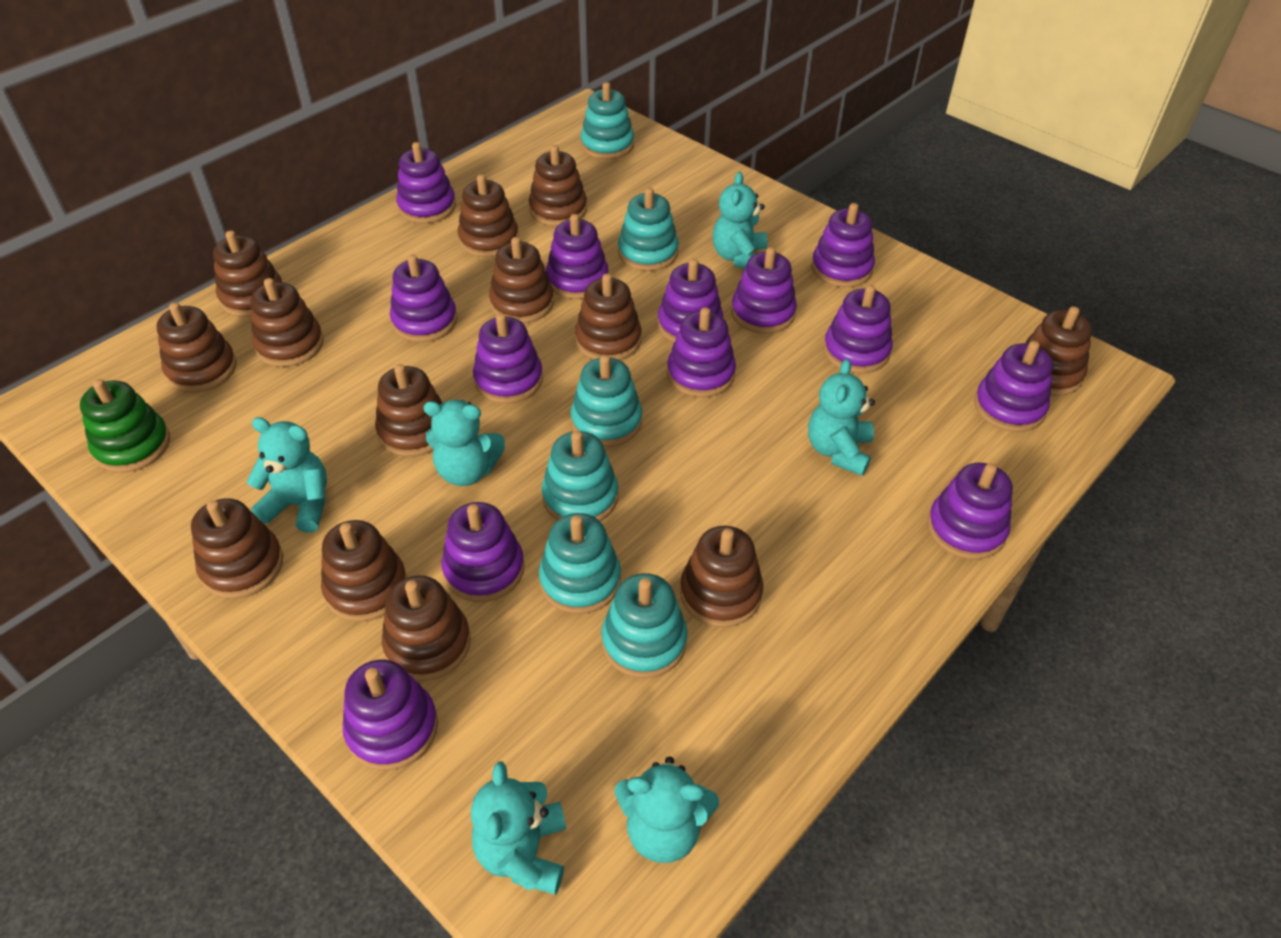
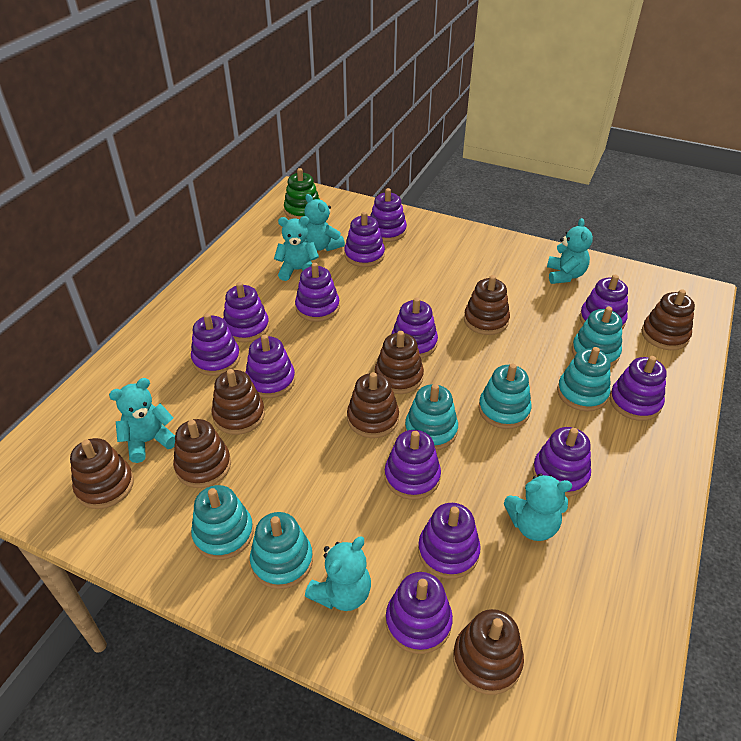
brown stacking toy: 13 -> 8

